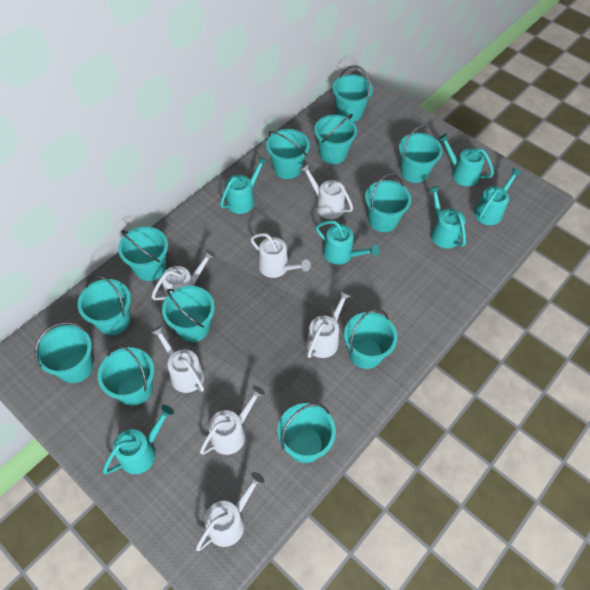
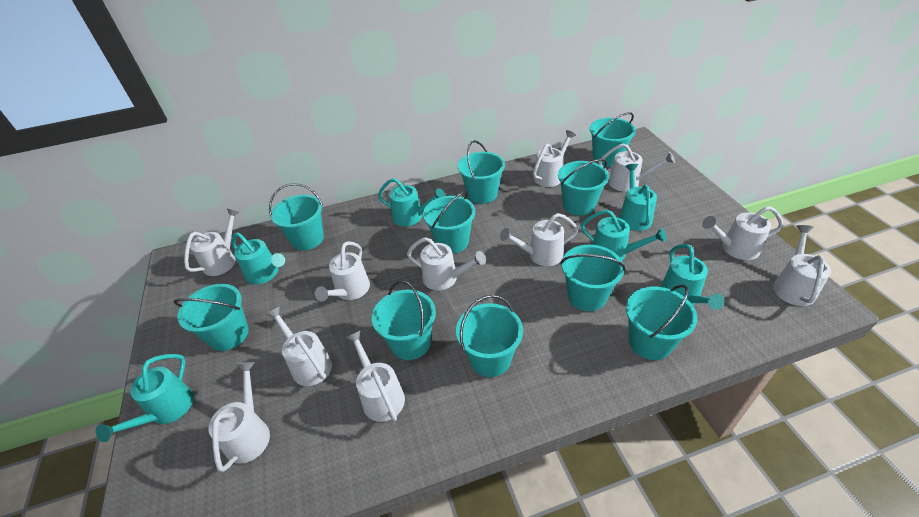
turquoise bucket: 12 -> 10
white watering can: 7 -> 11

